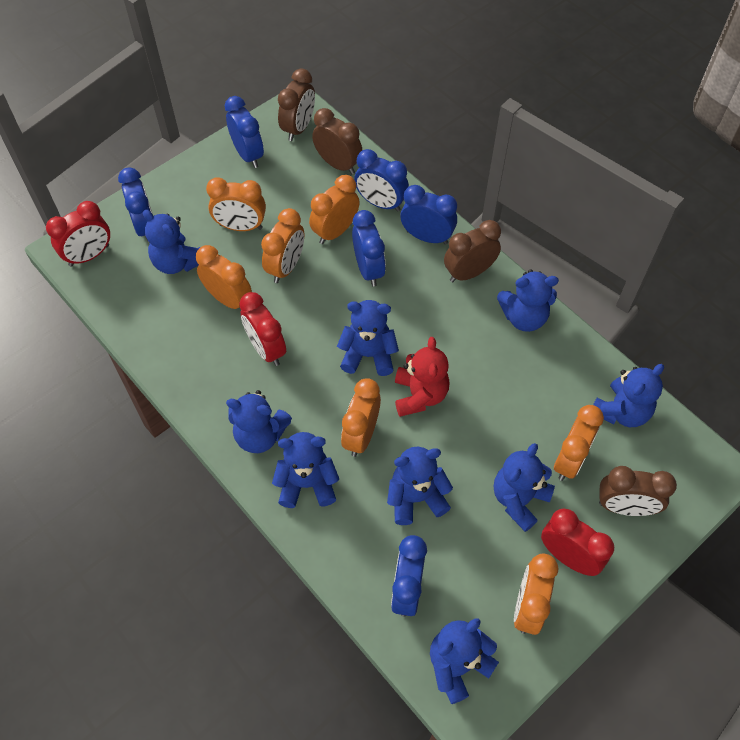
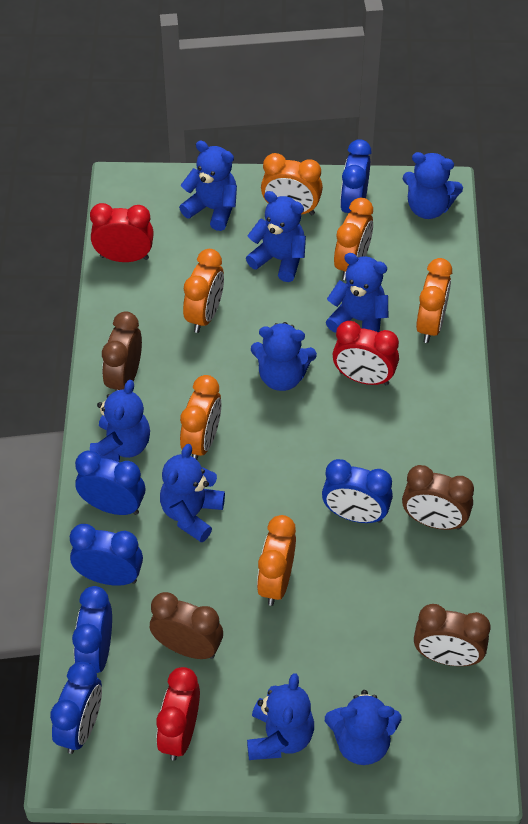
orange clock: 7 -> 6
red teddy bear: 1 -> 0

